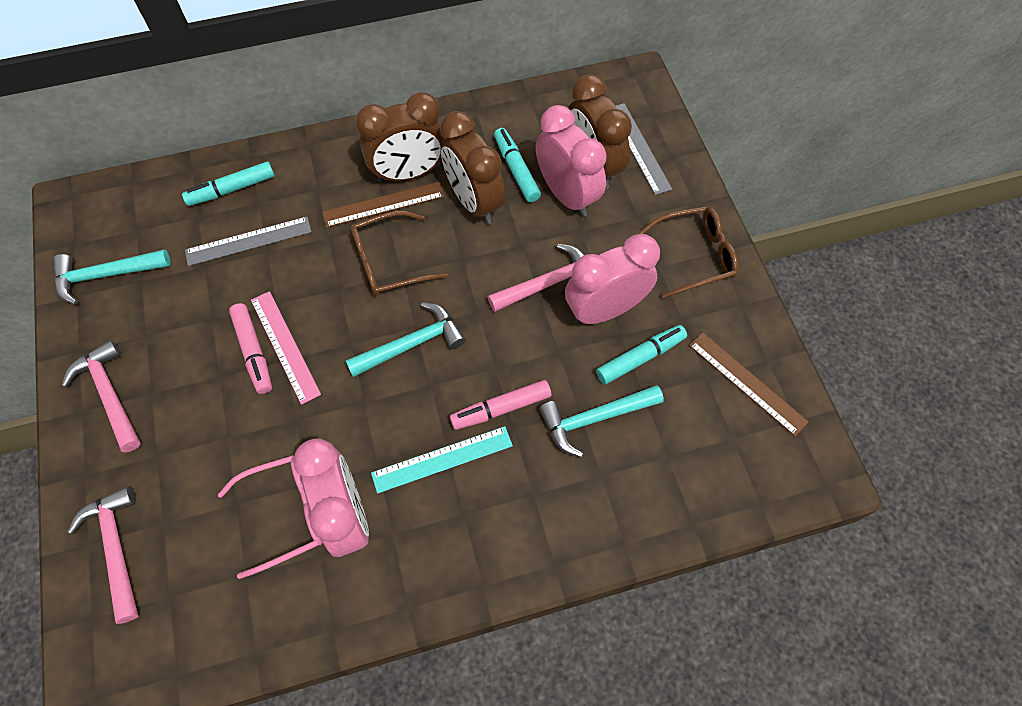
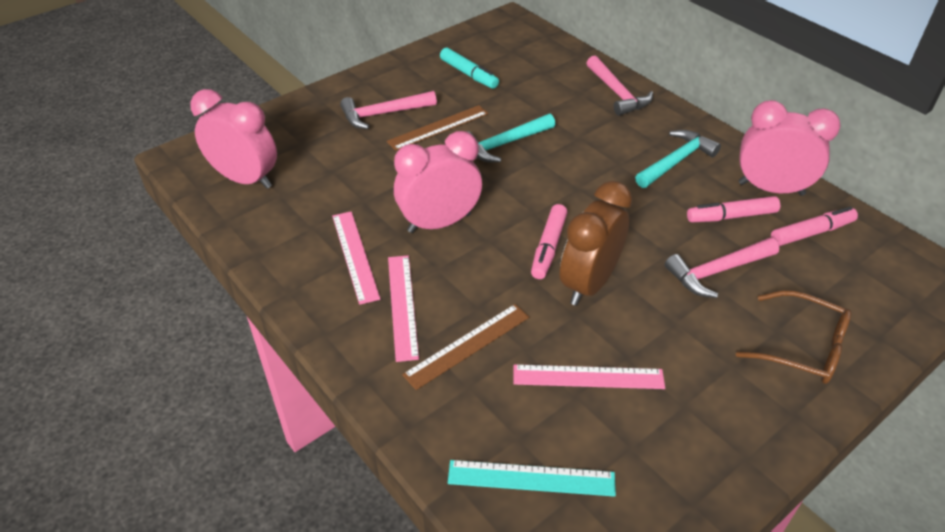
brown clock: 3 -> 1
brown glasses: 2 -> 1
grey ruler: 2 -> 0
pink glasses: 1 -> 0
pink marker: 2 -> 3
pink ruler: 1 -> 3
turquoise hammer: 3 -> 2
turquoise marker: 3 -> 1

